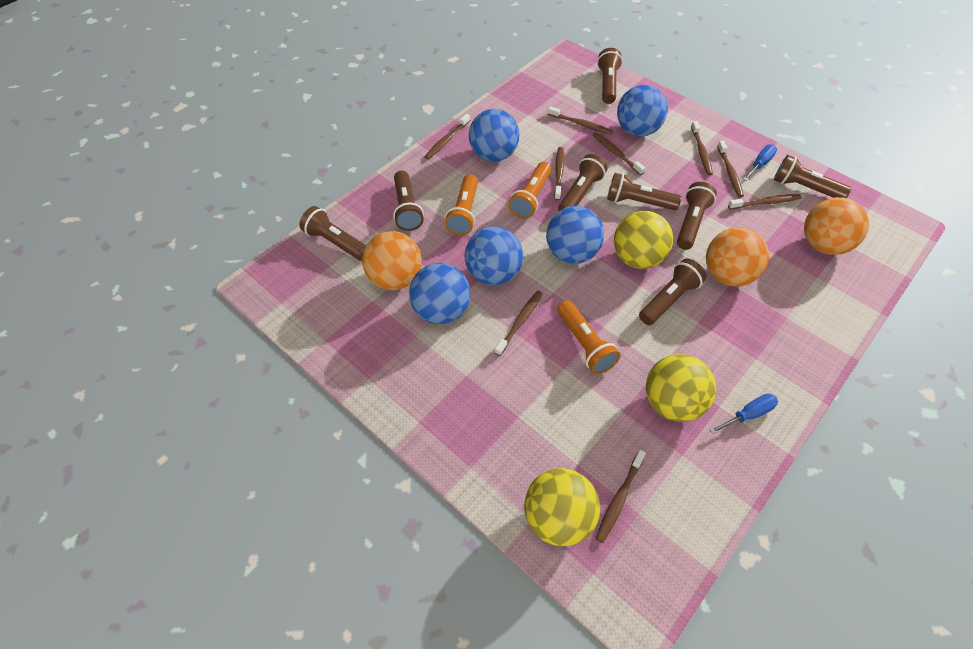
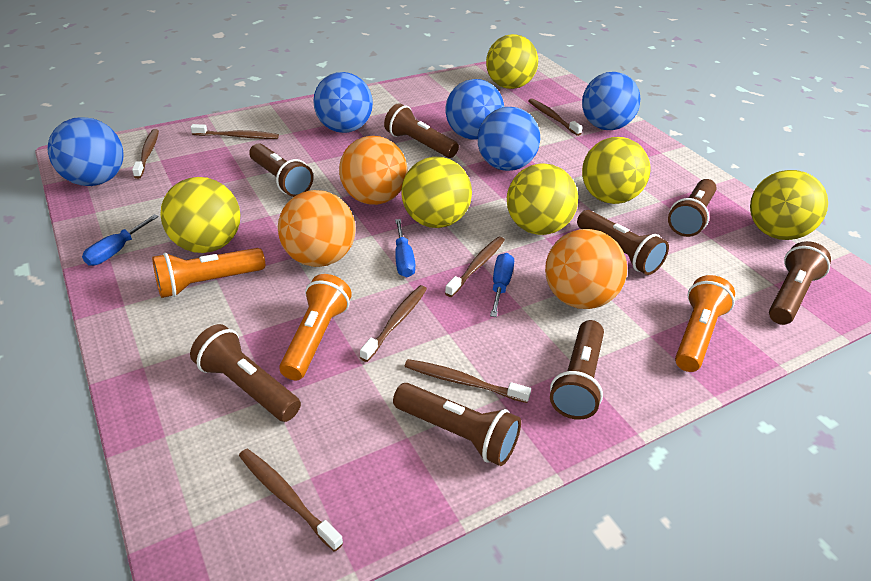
blue screwdriver: 2 -> 3
brown toothbrush: 9 -> 7
yellow ball: 3 -> 6

